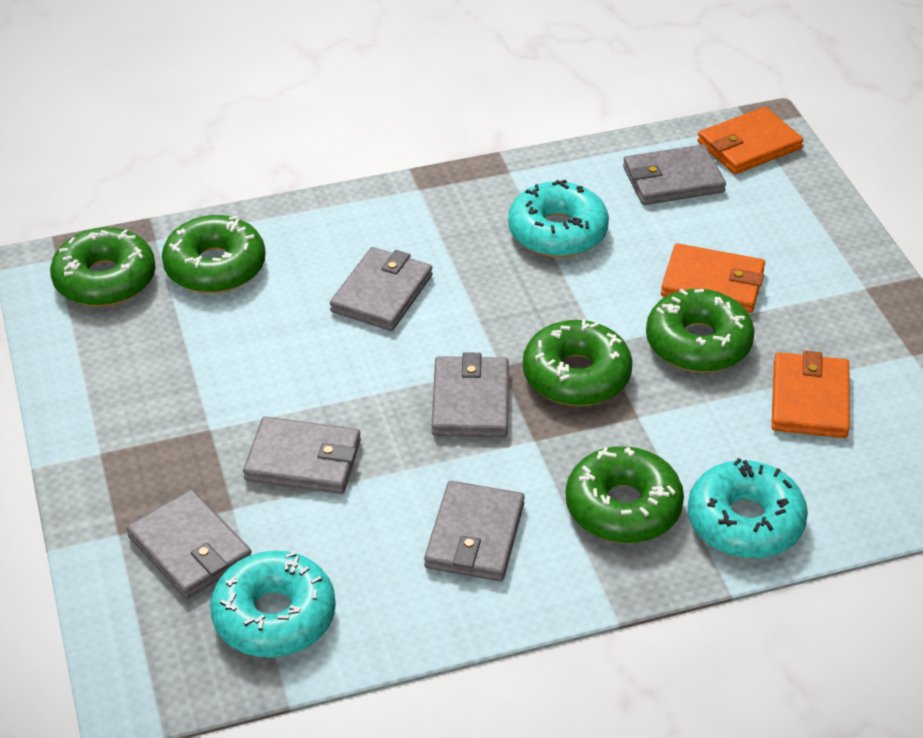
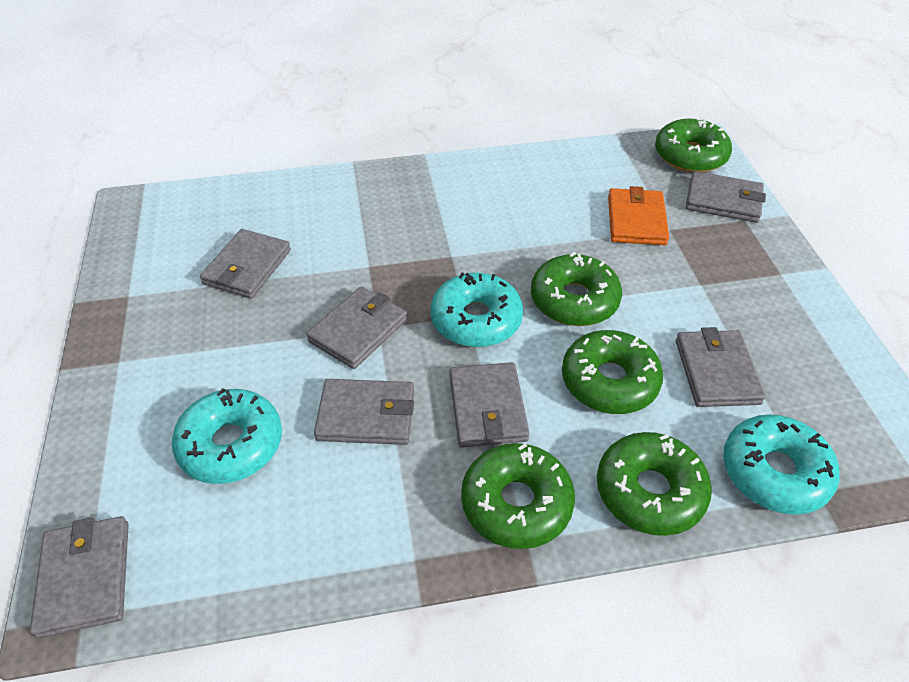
grey wallet: 6 -> 7
orange wallet: 3 -> 1

